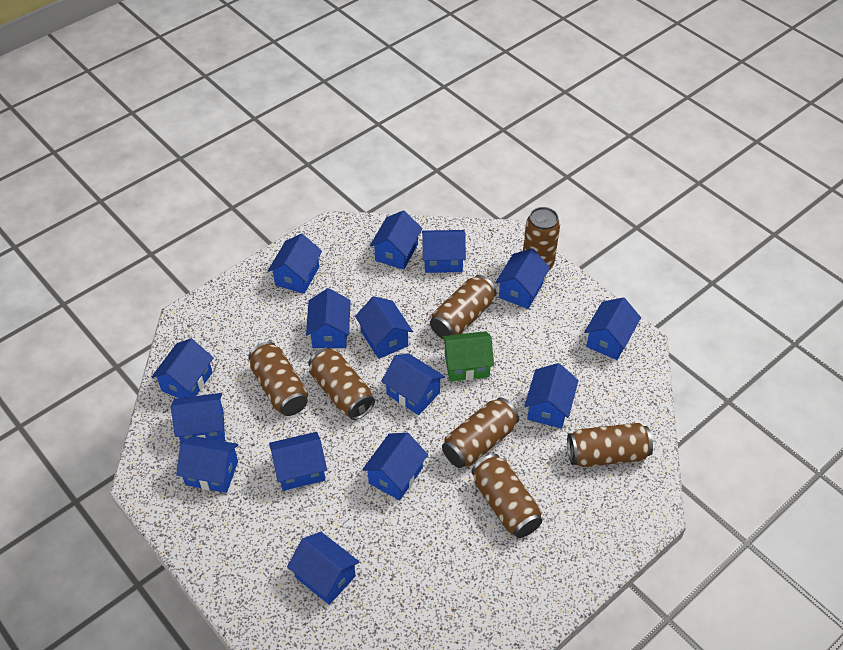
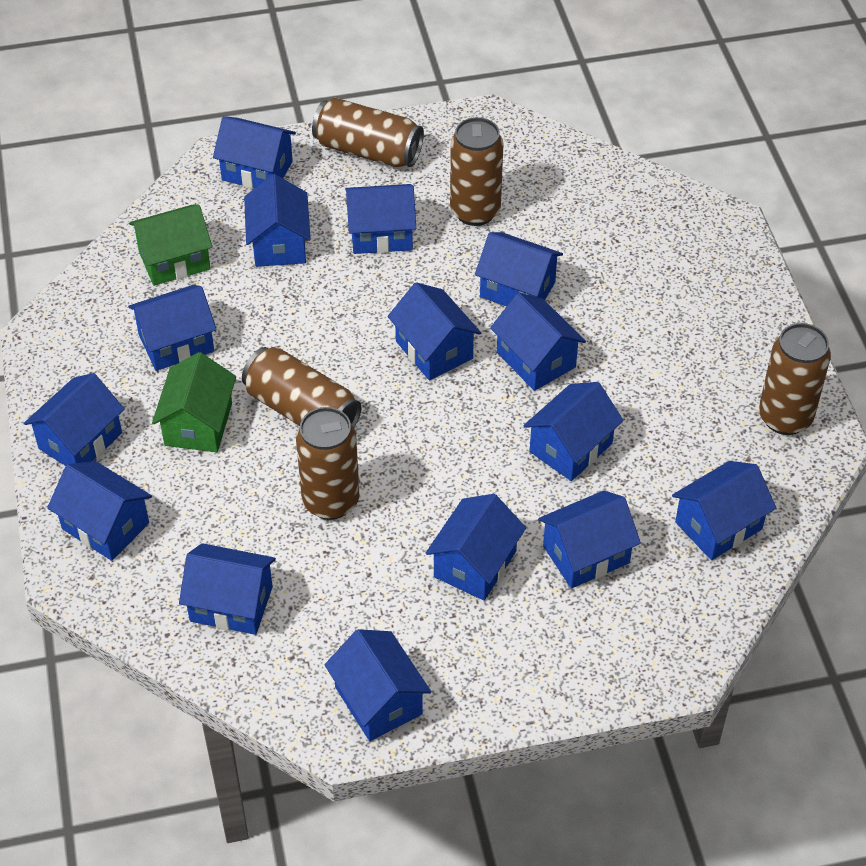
brown can: 7 -> 5
green house: 1 -> 2

